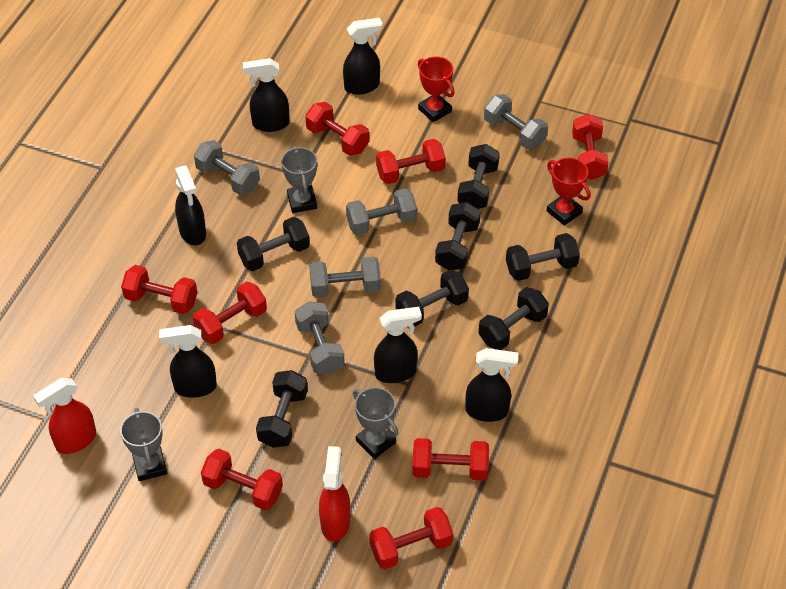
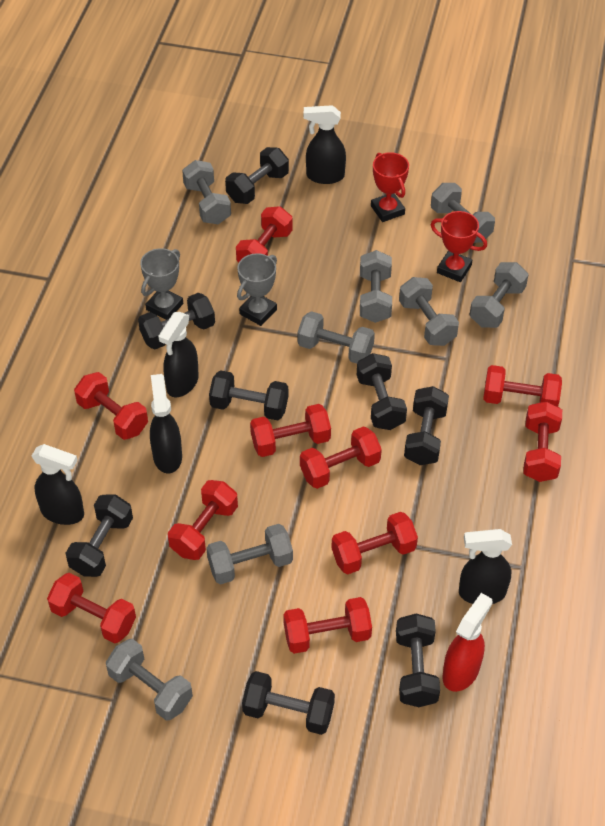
black dumbbell: 7 -> 8
black spray bottle: 6 -> 5
grey dumbbell: 5 -> 8
grey trophy: 3 -> 2
red dumbbell: 8 -> 10
red spray bottle: 2 -> 1

